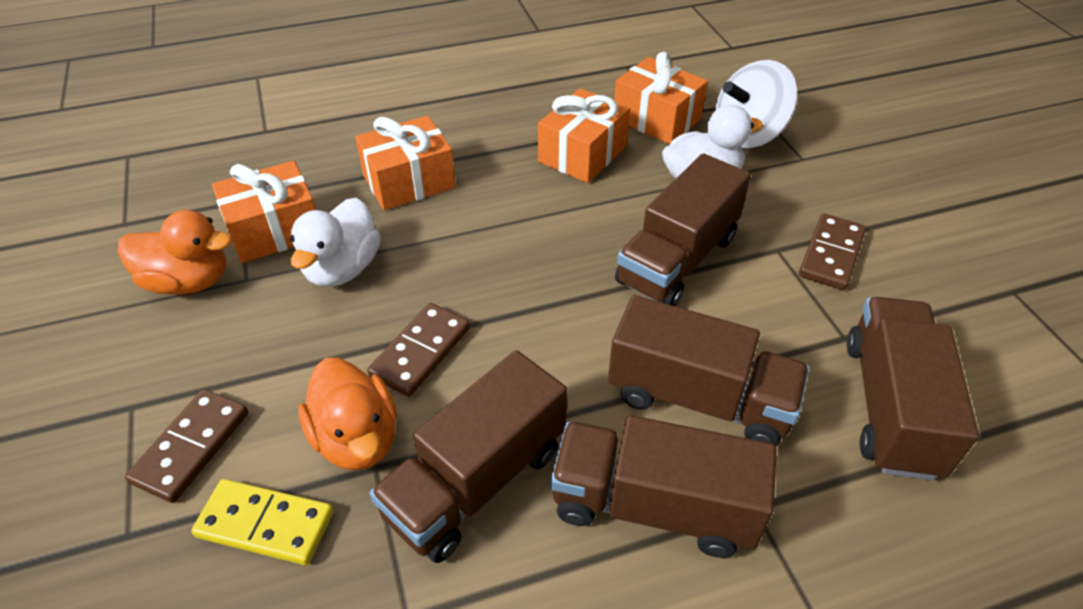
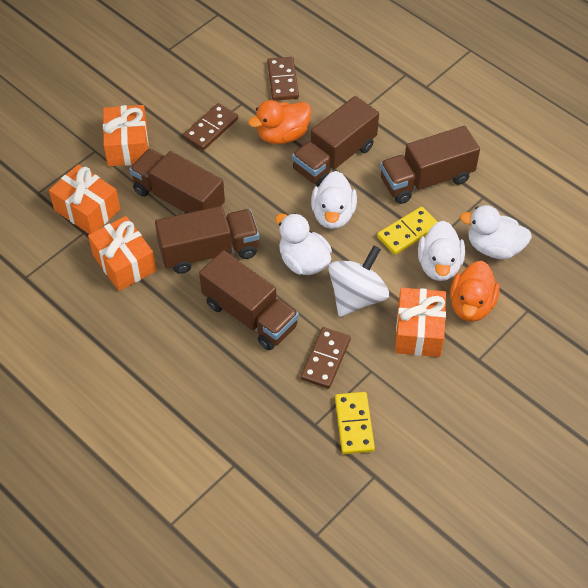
white duck: 2 -> 4
yellow domino: 1 -> 2

